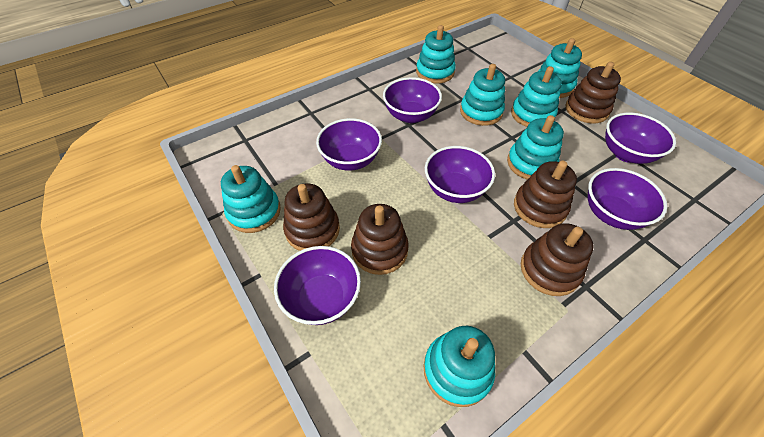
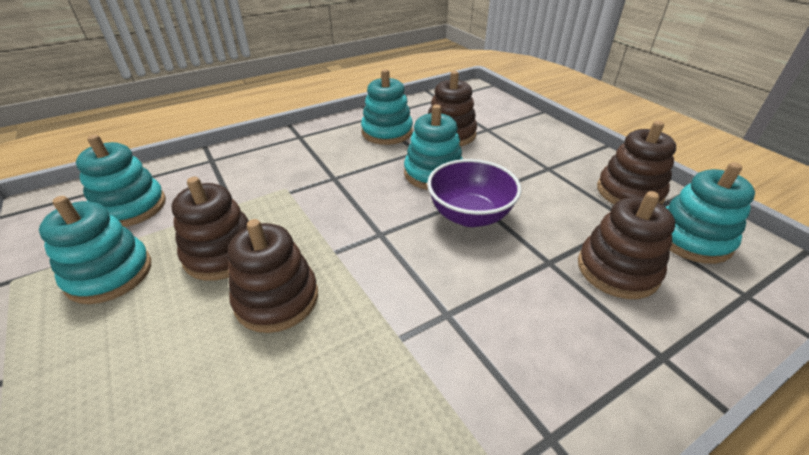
purple bowl: 6 -> 1
turquoise stacking toy: 7 -> 5

